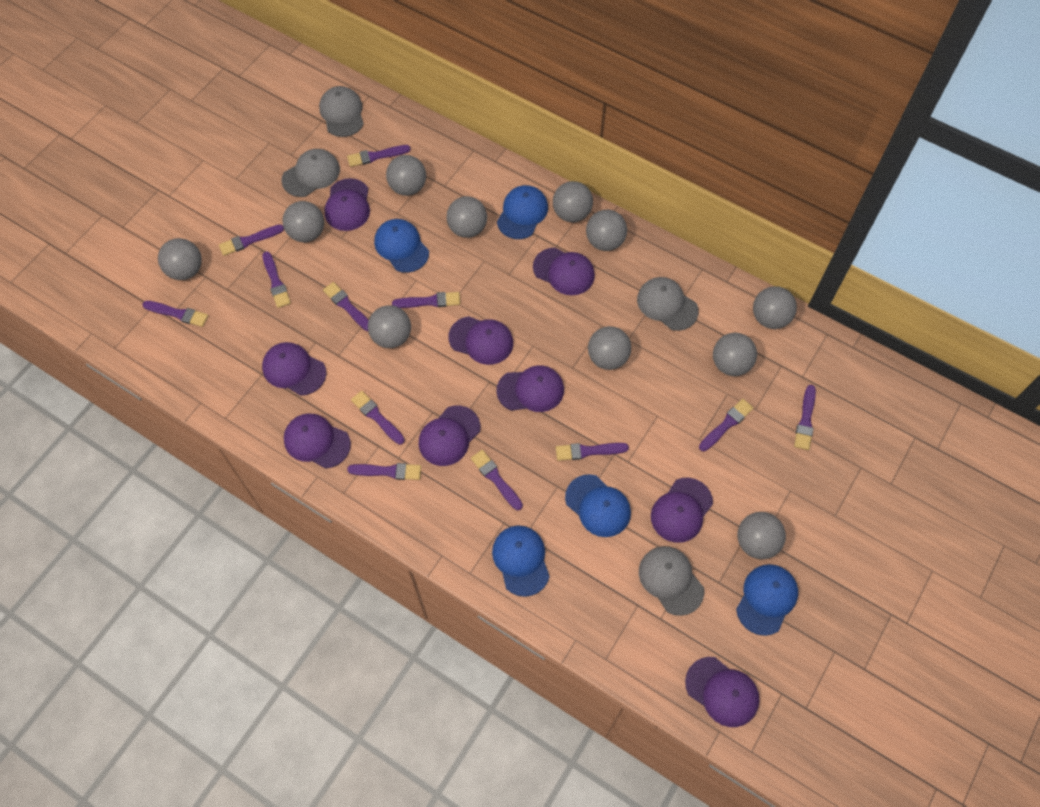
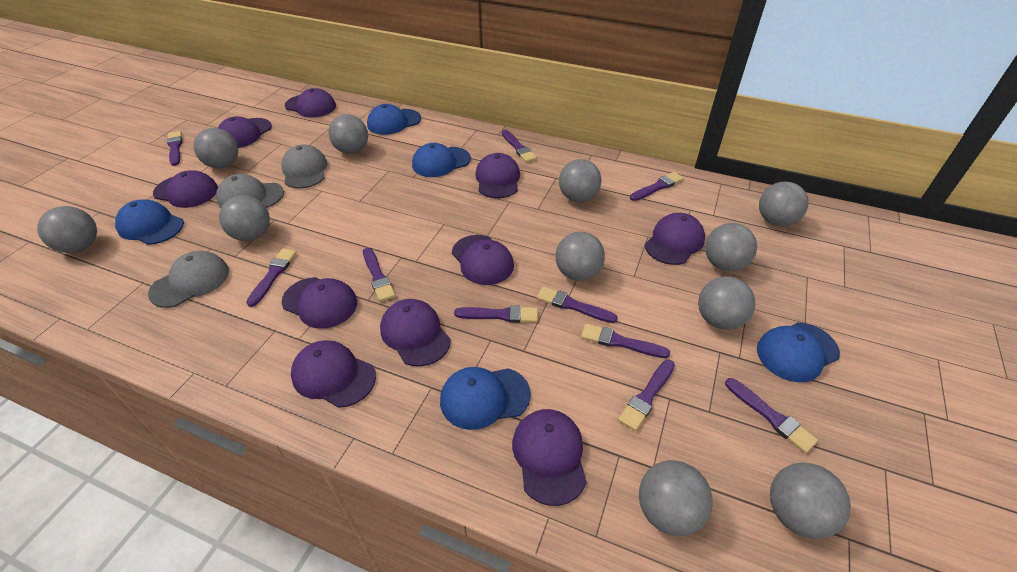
grey cap: 4 -> 3
purple brush: 12 -> 10
purple cap: 9 -> 10

